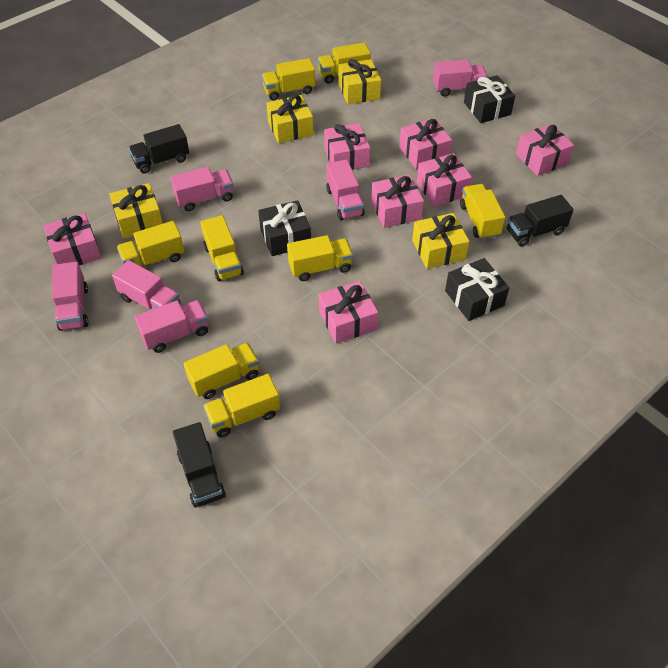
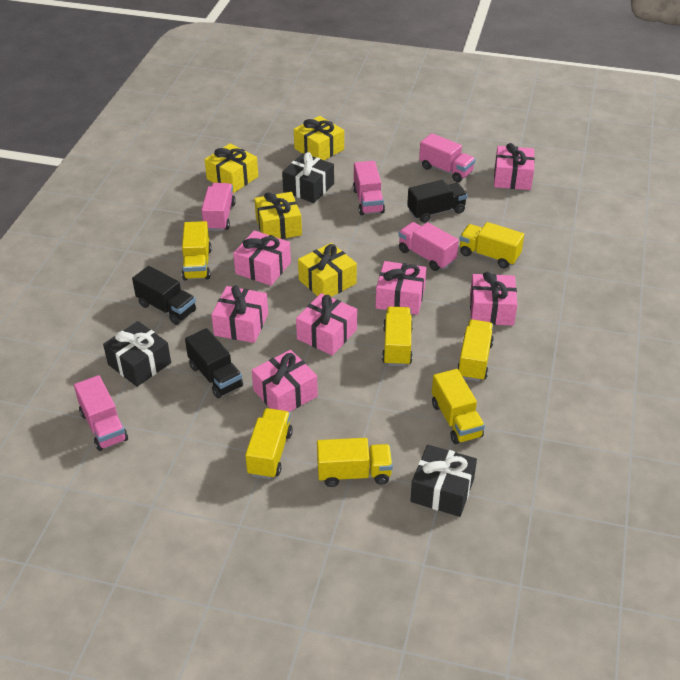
pink truck: 6 -> 5
yellow truck: 8 -> 7

